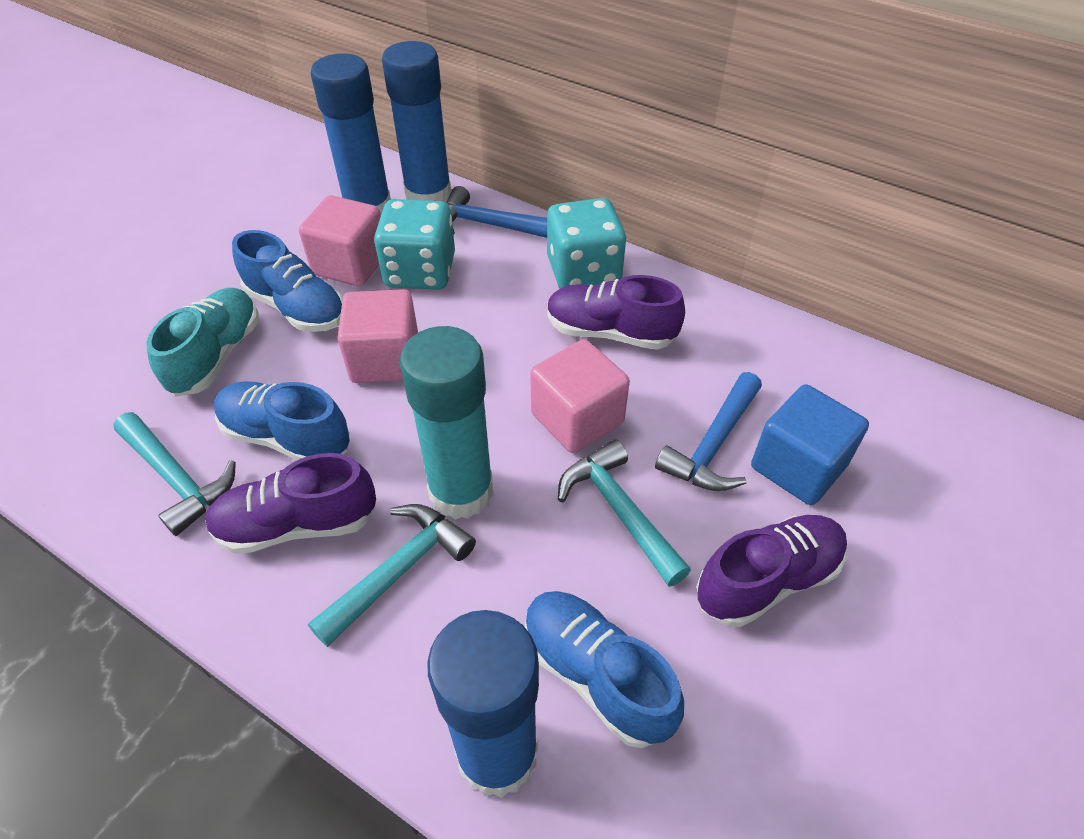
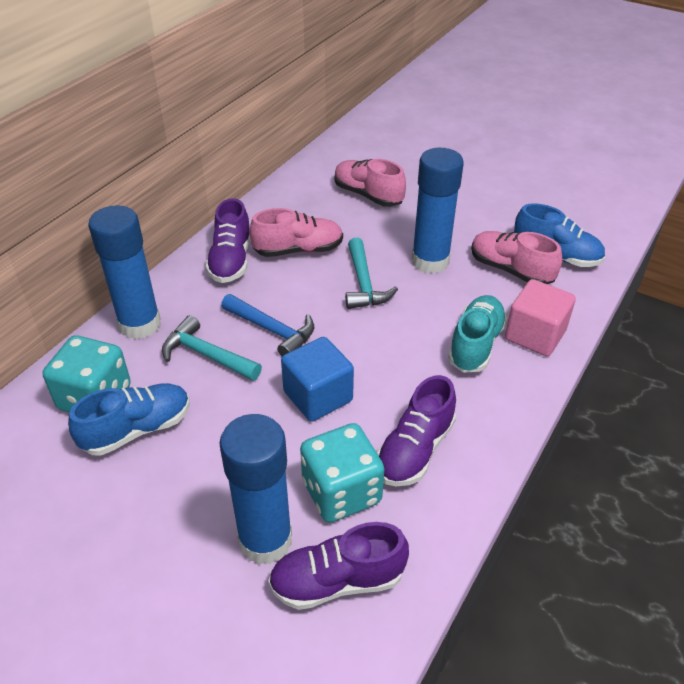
blue hammer: 2 -> 1
blue shoe: 3 -> 2
pink cube: 3 -> 1
pink shoe: 0 -> 3
turquoise glue stick: 1 -> 0
turquoise hammer: 3 -> 2

